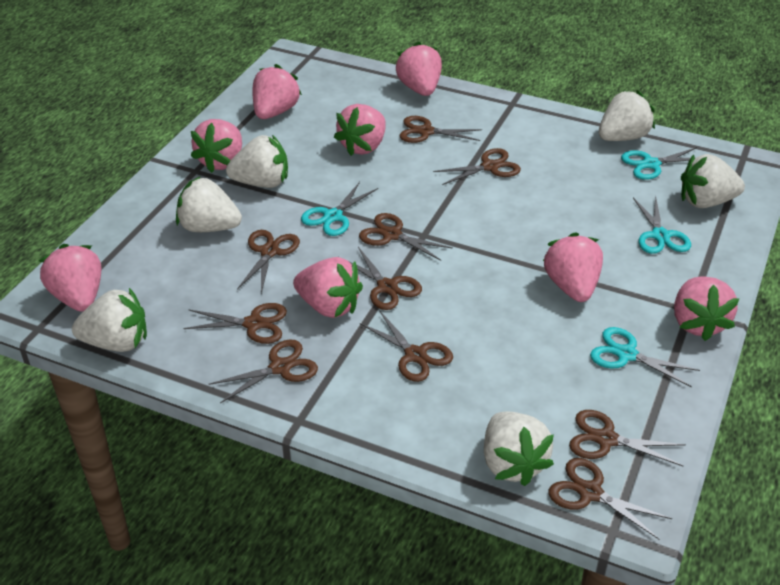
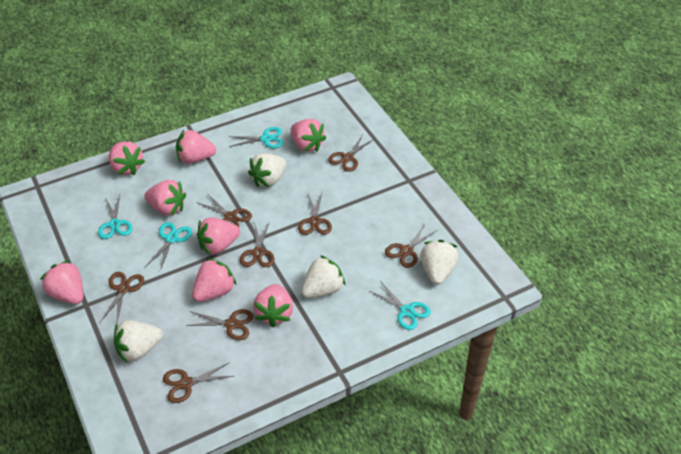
brown scissors: 10 -> 8
white strawberry: 6 -> 4

